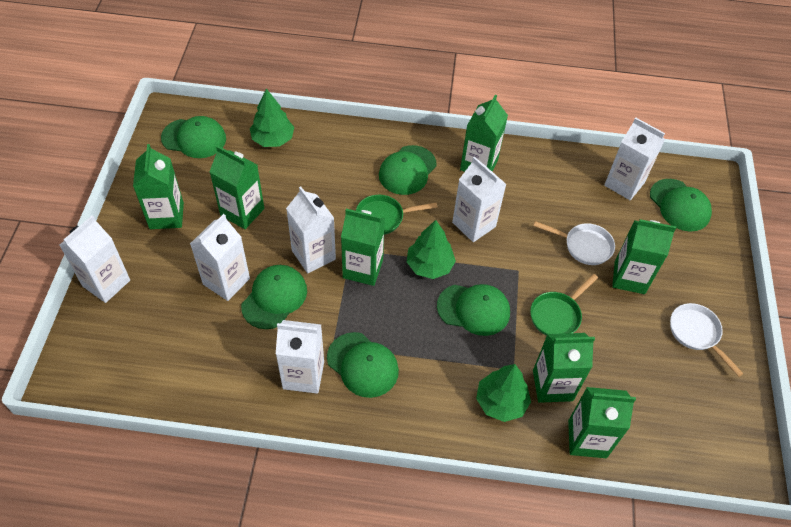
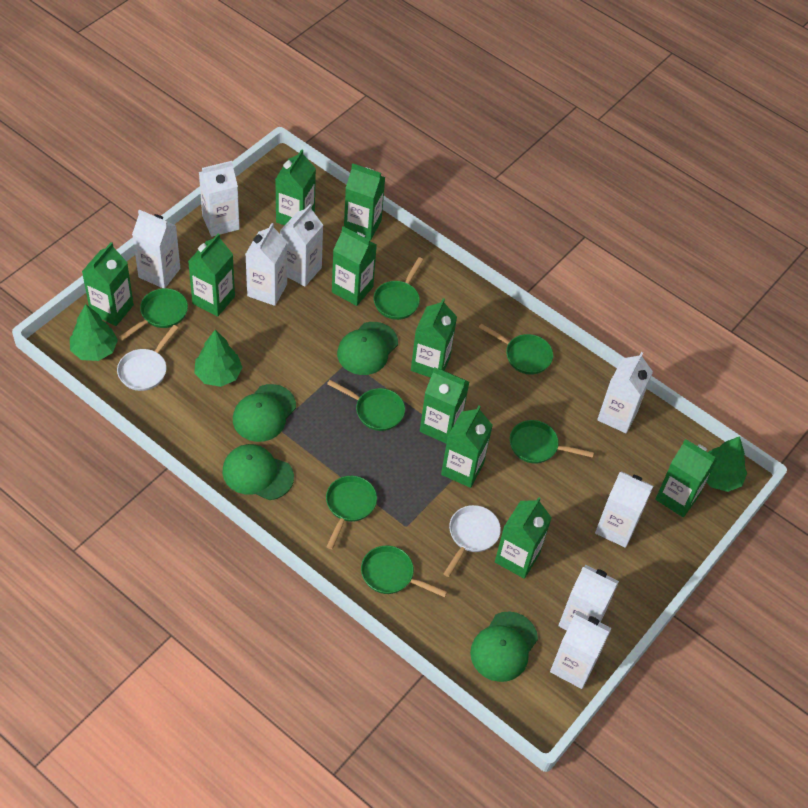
green cap: 6 -> 4
green carton: 7 -> 10
green pan: 2 -> 7
white carton: 6 -> 8

